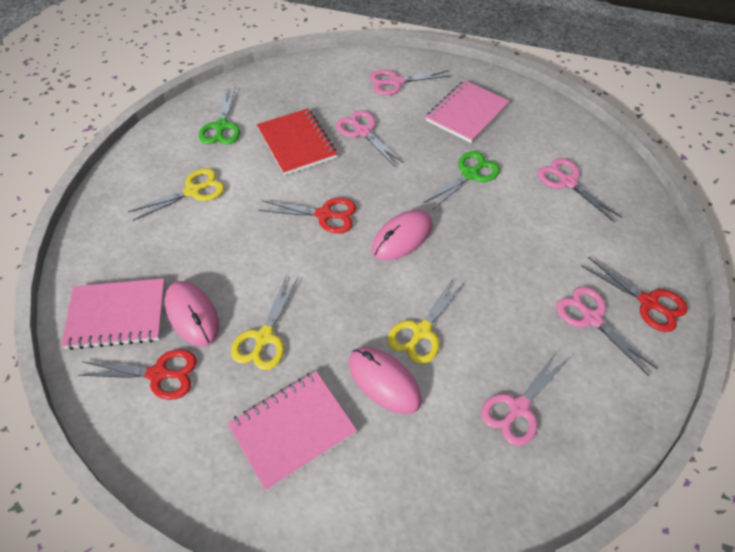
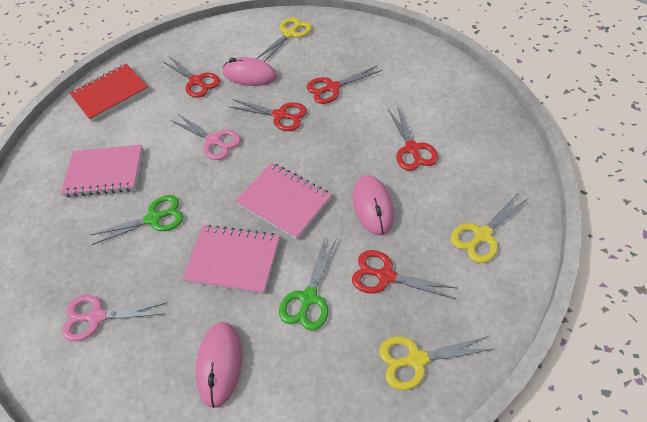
pink scissors: 5 -> 2
red scissors: 3 -> 5

